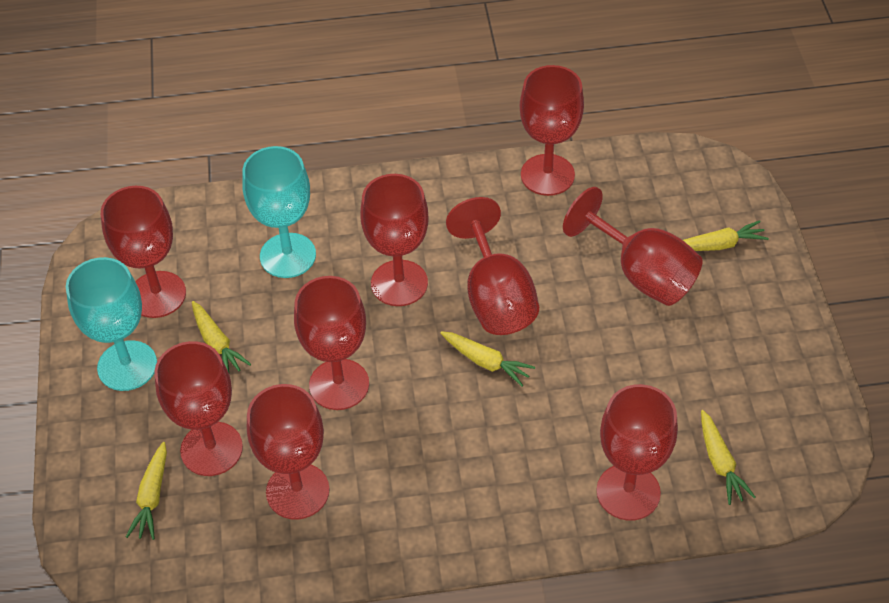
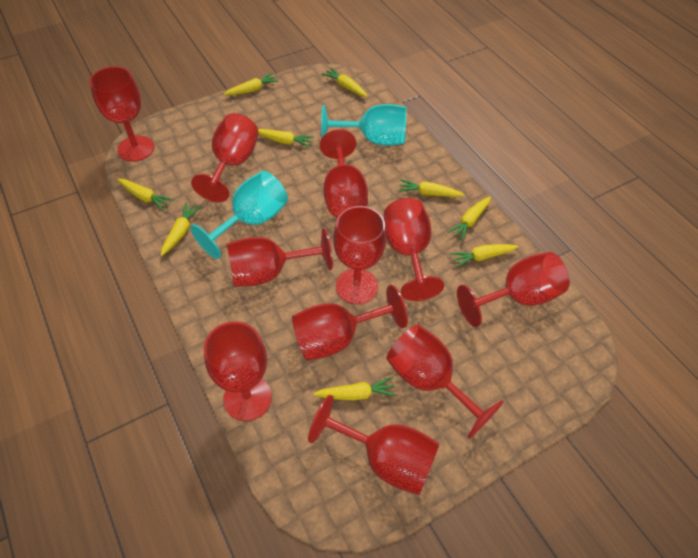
red goblet: 9 -> 11
yellow carrot: 5 -> 9

